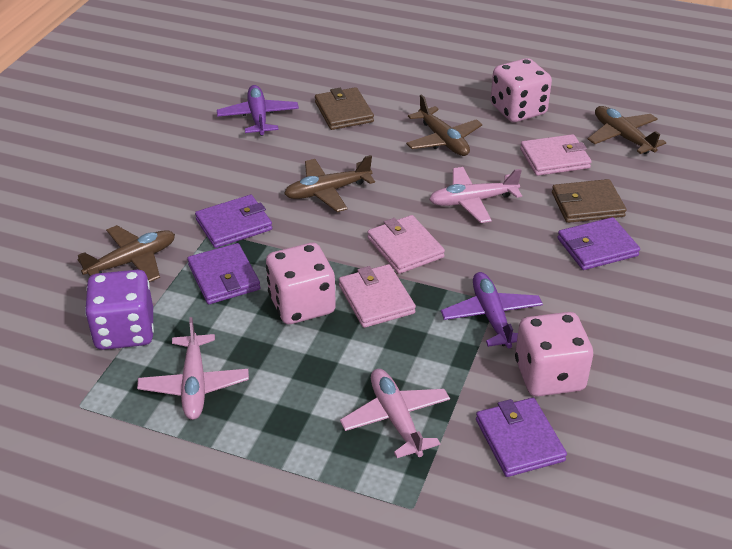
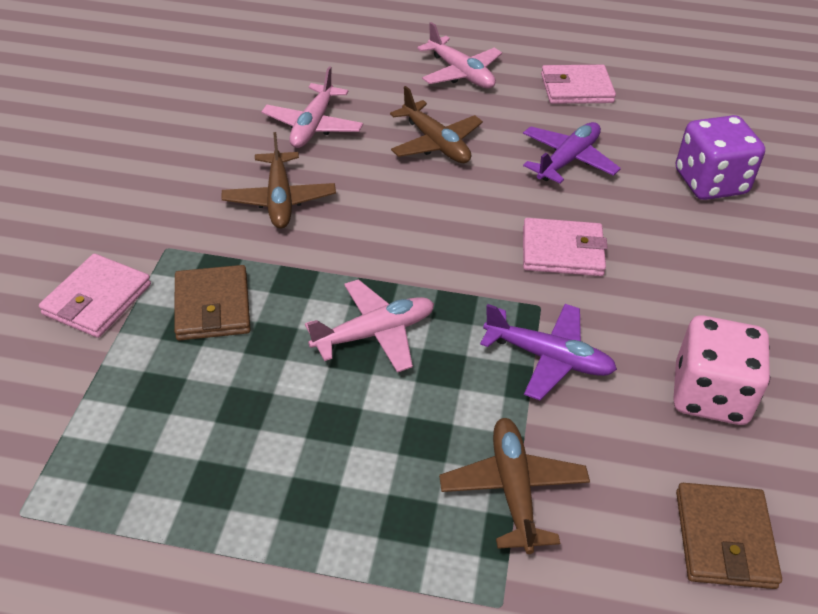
brown plane: 4 -> 3
pink dice: 3 -> 1
purple wallet: 4 -> 0

